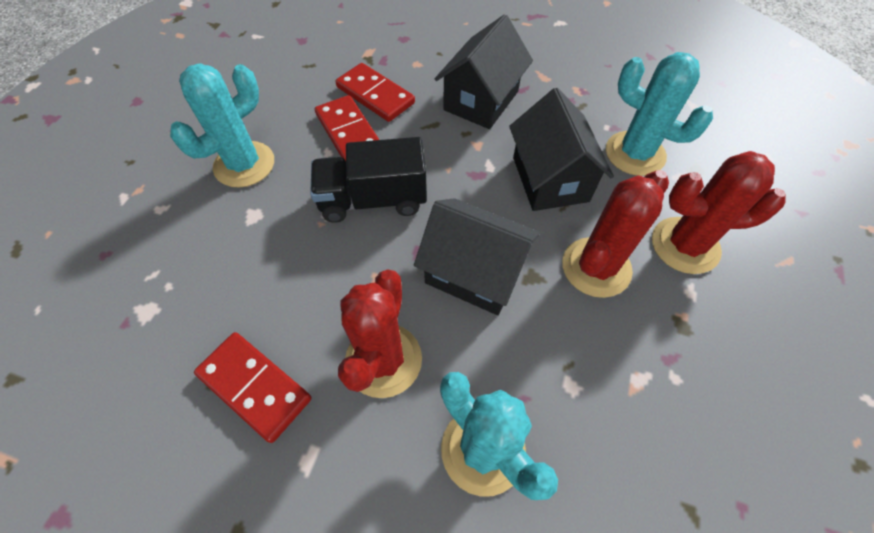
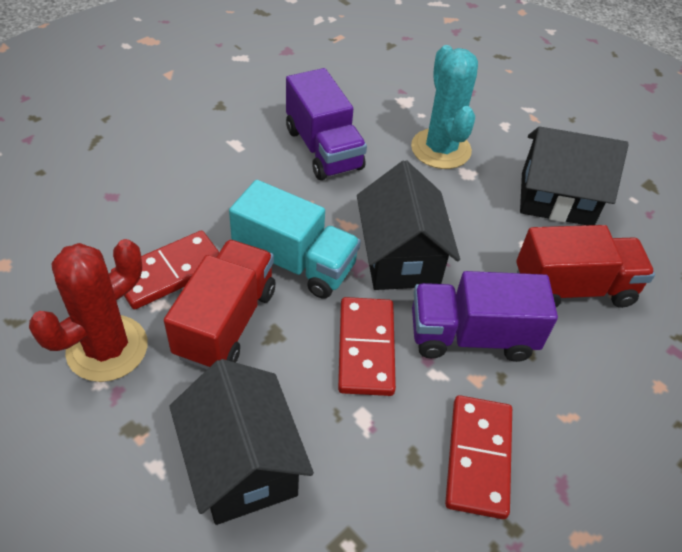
black truck: 1 -> 0
purple truck: 0 -> 2
red cactus: 3 -> 1
red truck: 0 -> 2
turquoise cactus: 3 -> 1
turquoise truck: 0 -> 1

